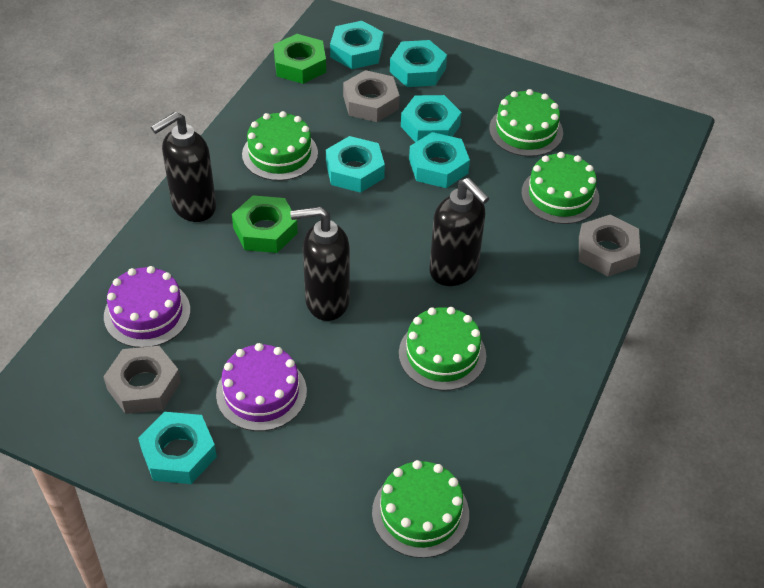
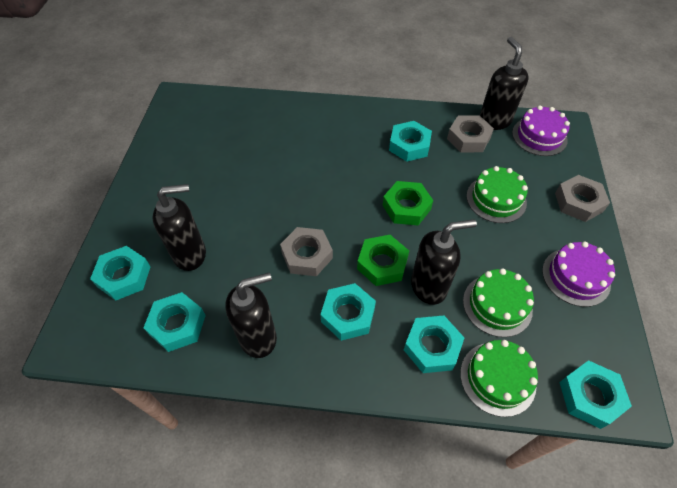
black soap dispenser: 3 -> 4
green cake: 5 -> 3

